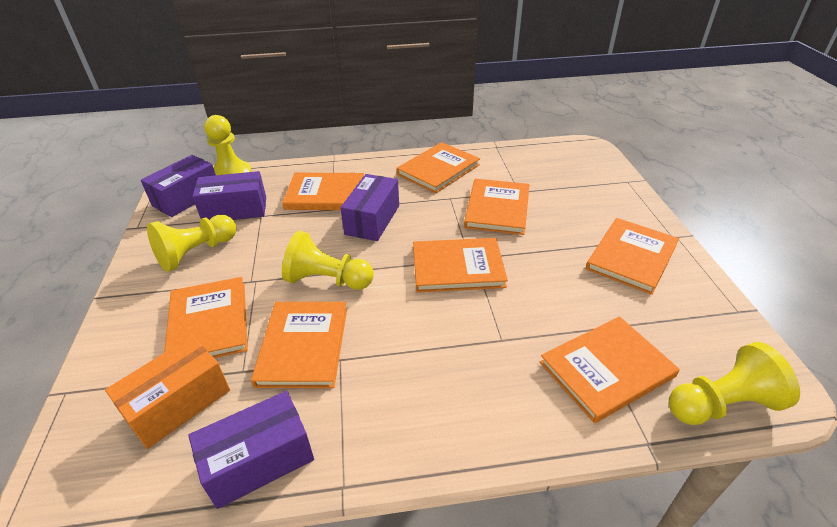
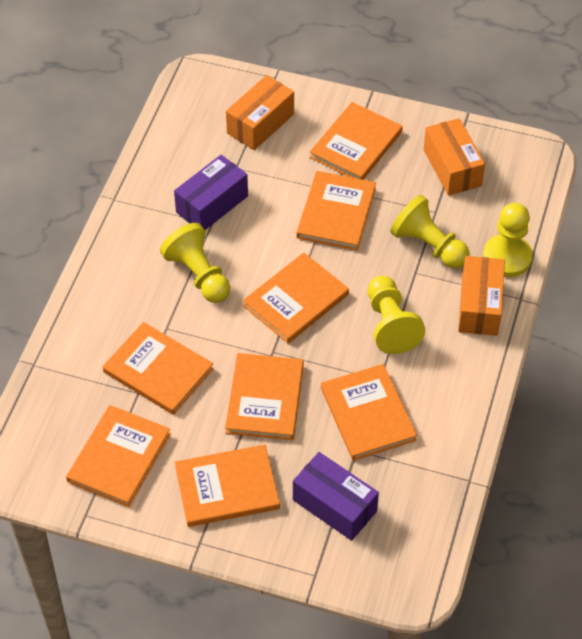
orange box: 1 -> 3
purple box: 4 -> 2

